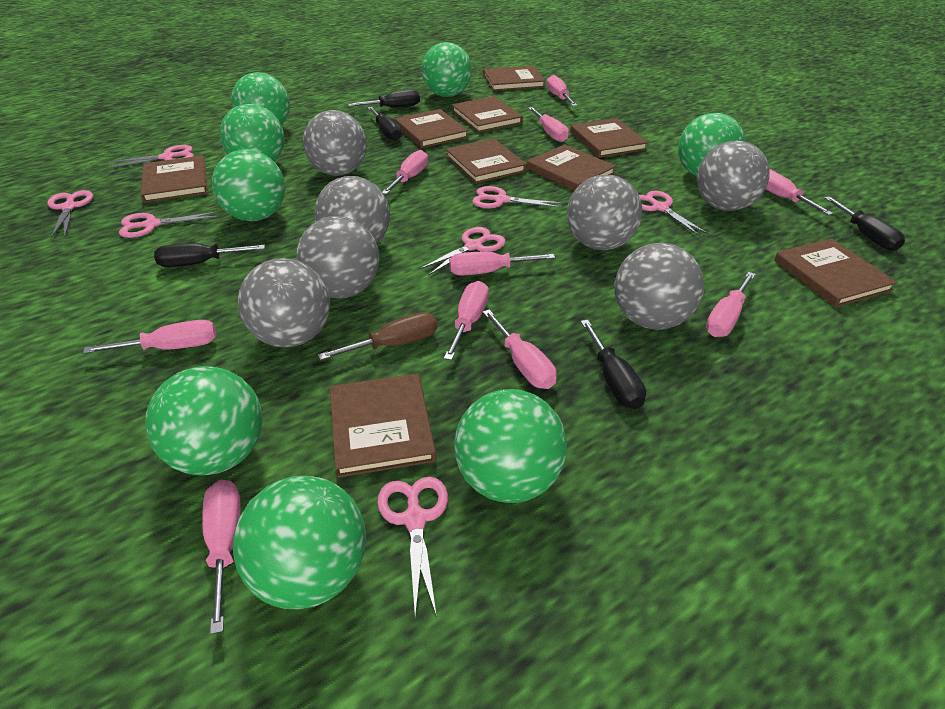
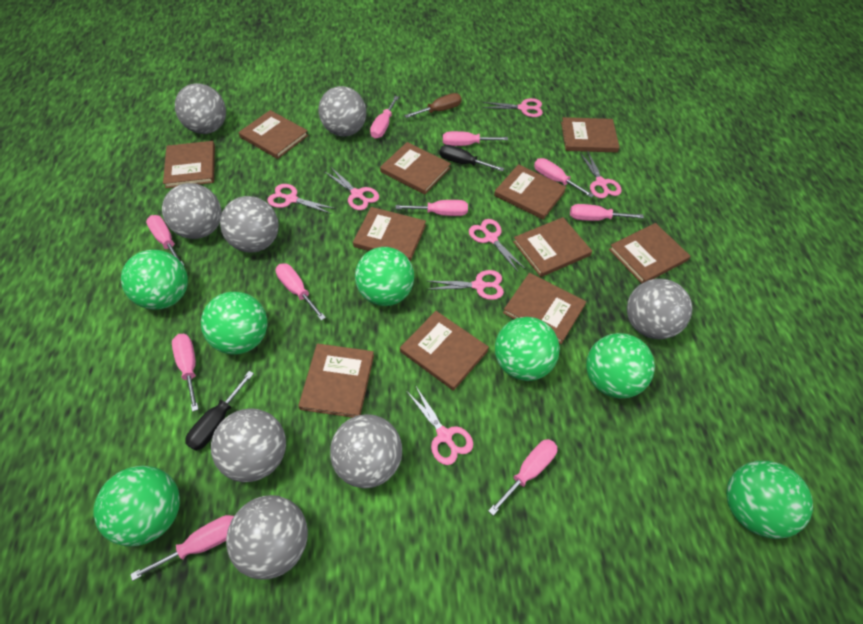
black screwdriver: 5 -> 2
brown book: 9 -> 11
green ball: 8 -> 7
grey ball: 7 -> 8

